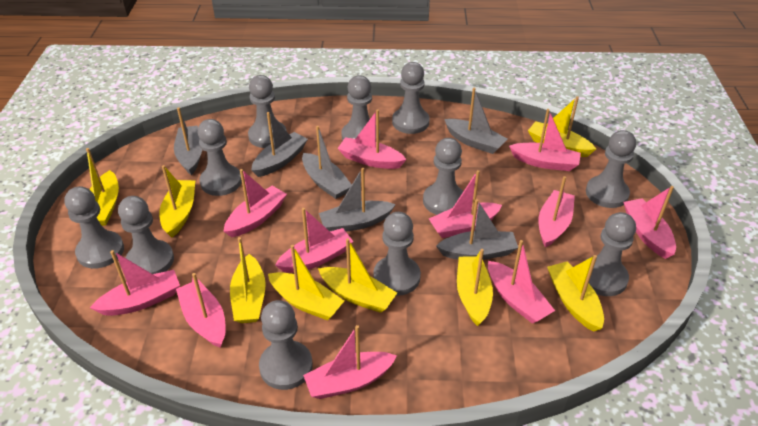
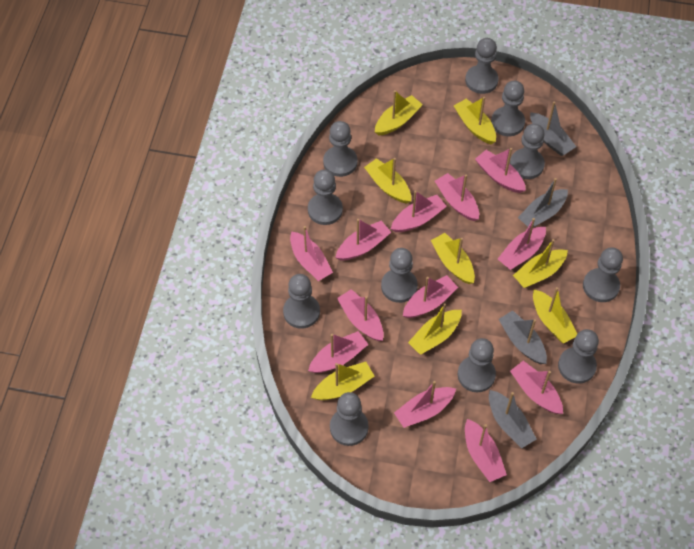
grey boat: 6 -> 4
pink boat: 11 -> 12

